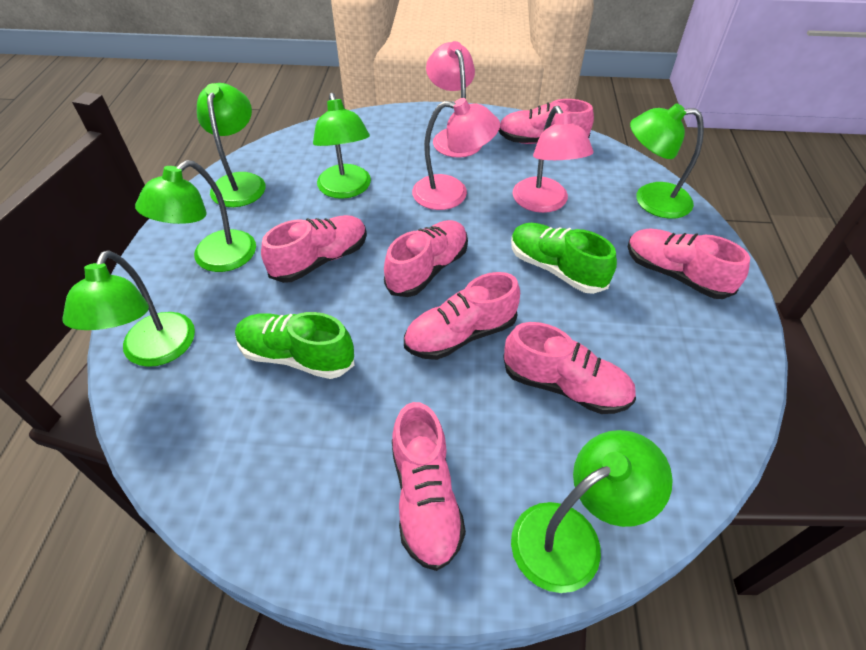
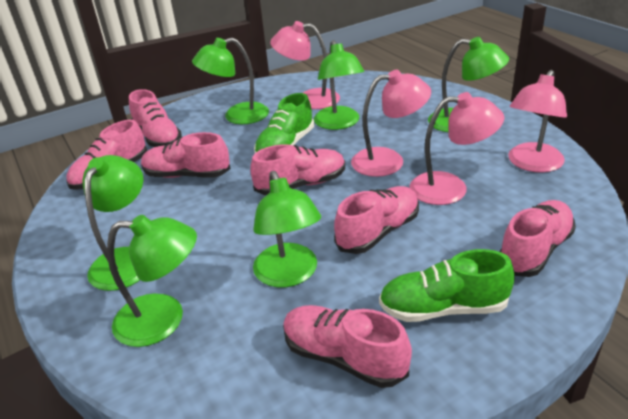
pink lamp: 3 -> 4

